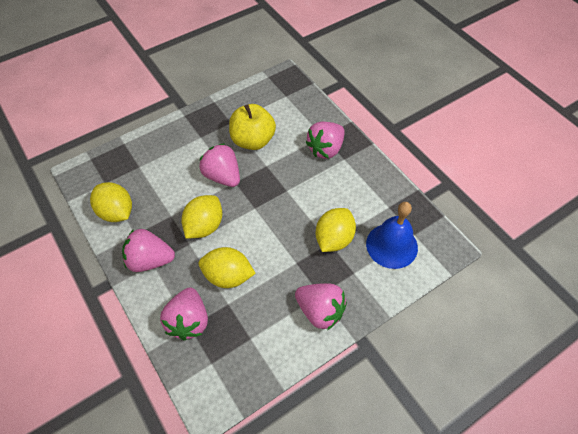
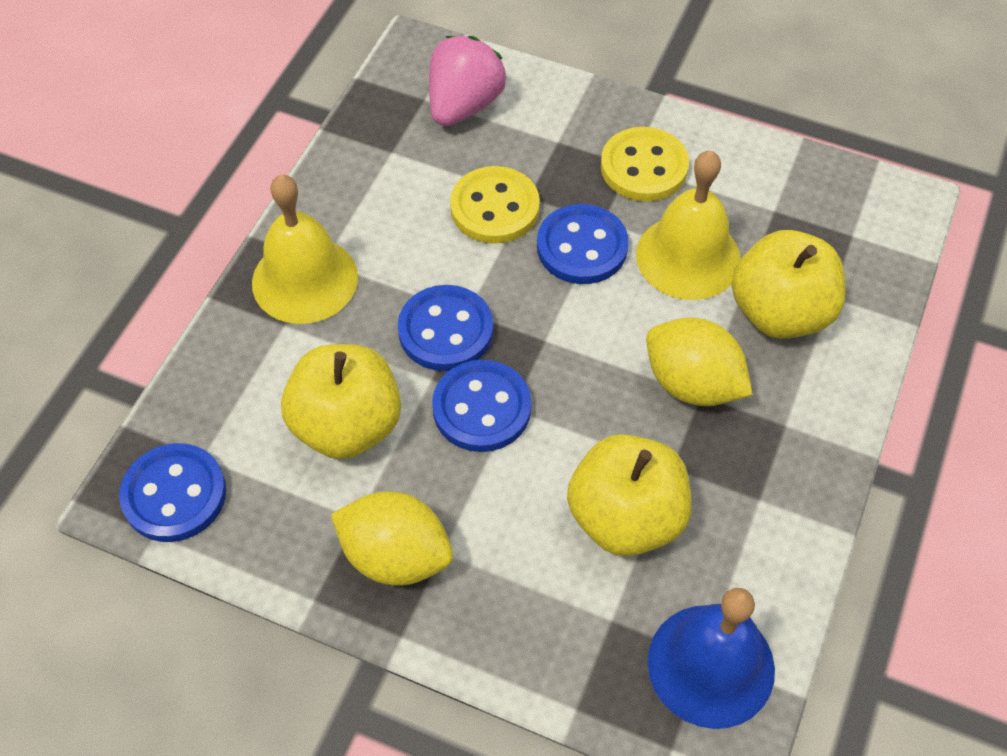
blue button: 0 -> 4
pink strawberry: 5 -> 1
yellow apple: 1 -> 3
yellow bell: 0 -> 2
yellow button: 0 -> 2
yellow lemon: 4 -> 2

